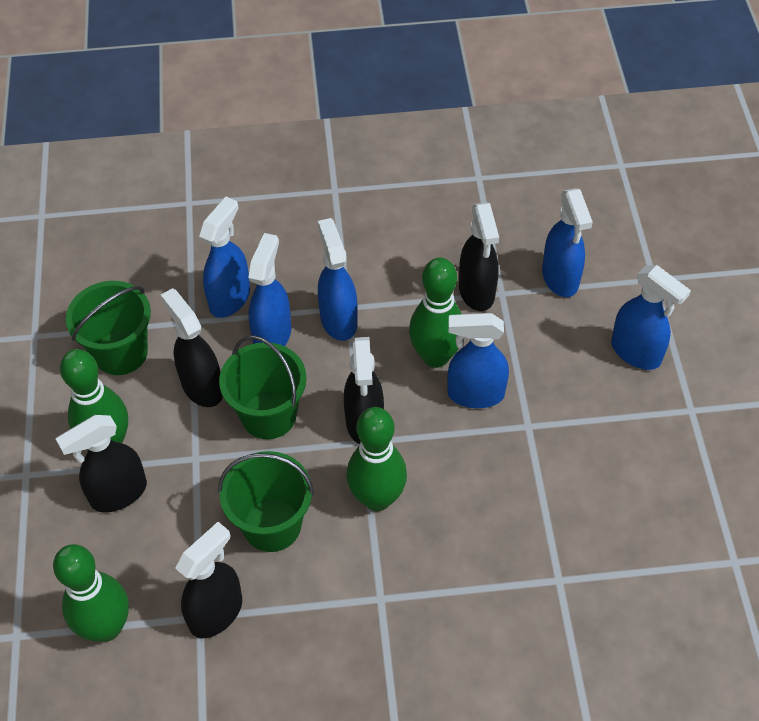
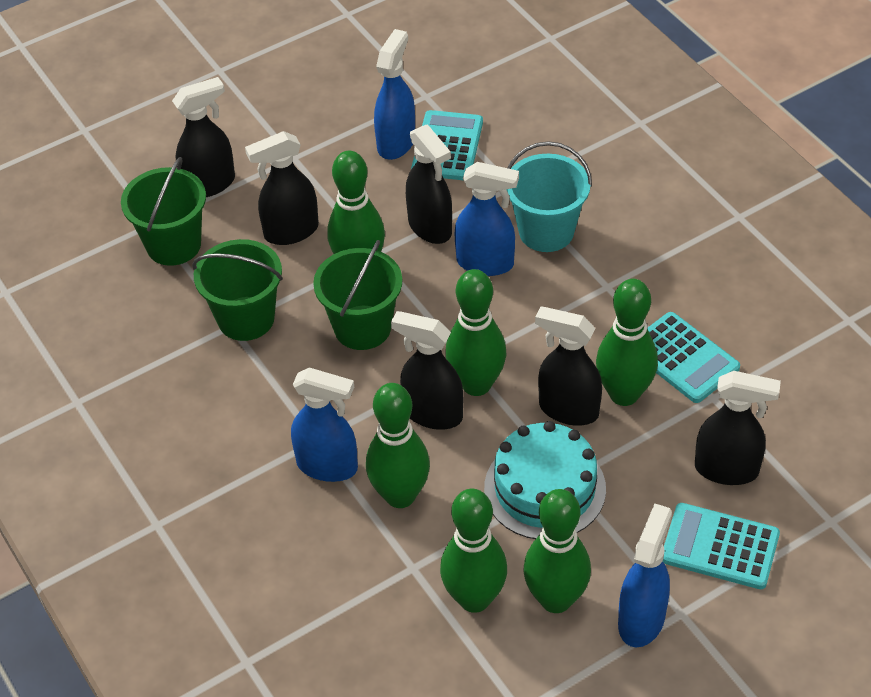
black spray bottle: 5 -> 6
blue spray bottle: 6 -> 4
green bowling pin: 4 -> 6
turquoise bucket: 0 -> 1
turquoise cake: 0 -> 1
turquoise calculator: 0 -> 3

